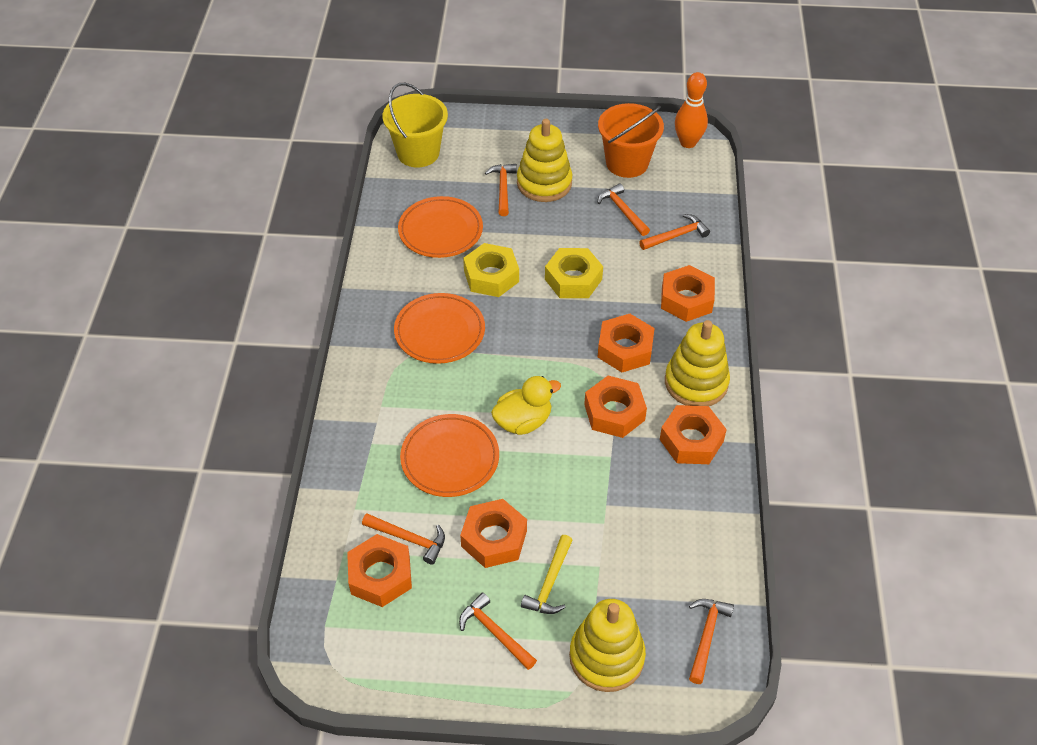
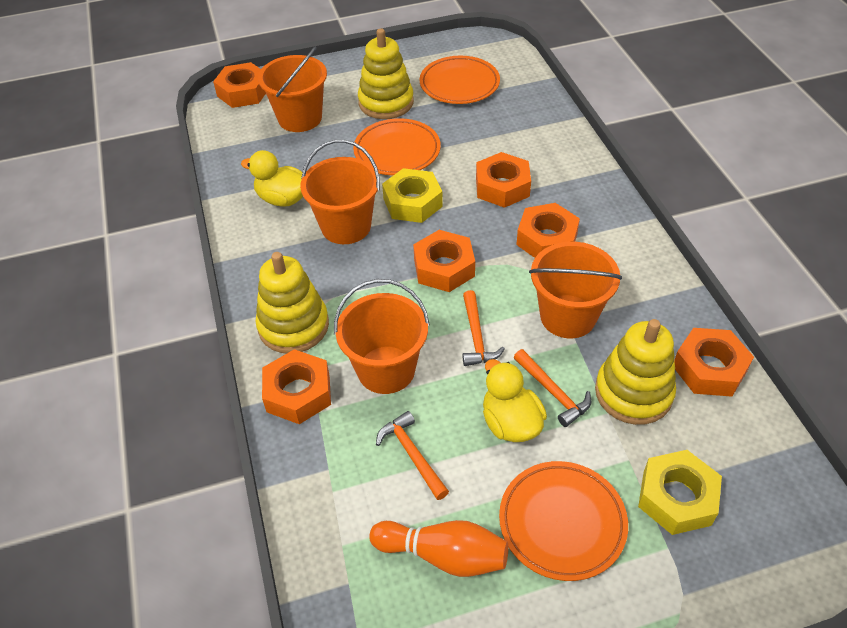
orange bucket: 1 -> 4
orange hammer: 6 -> 3
yellow bucket: 1 -> 0
yellow duck: 1 -> 2
yellow hammer: 1 -> 0

